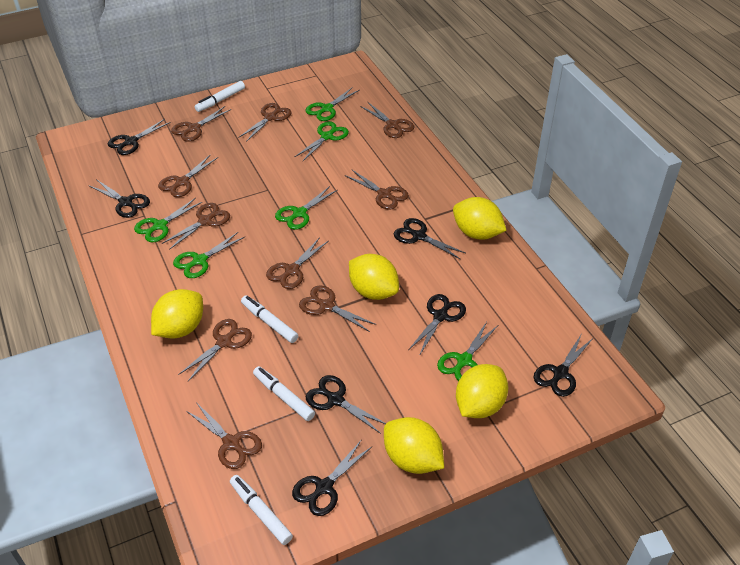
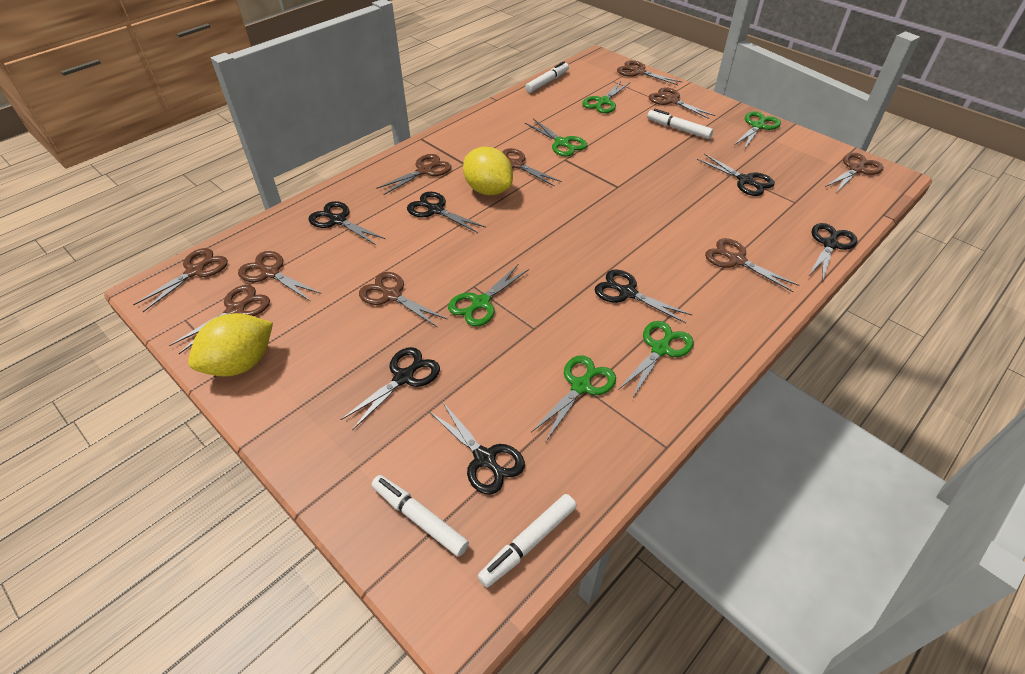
yellow lemon: 5 -> 2

